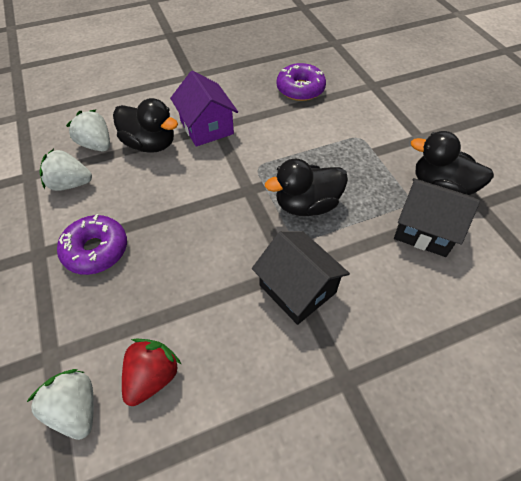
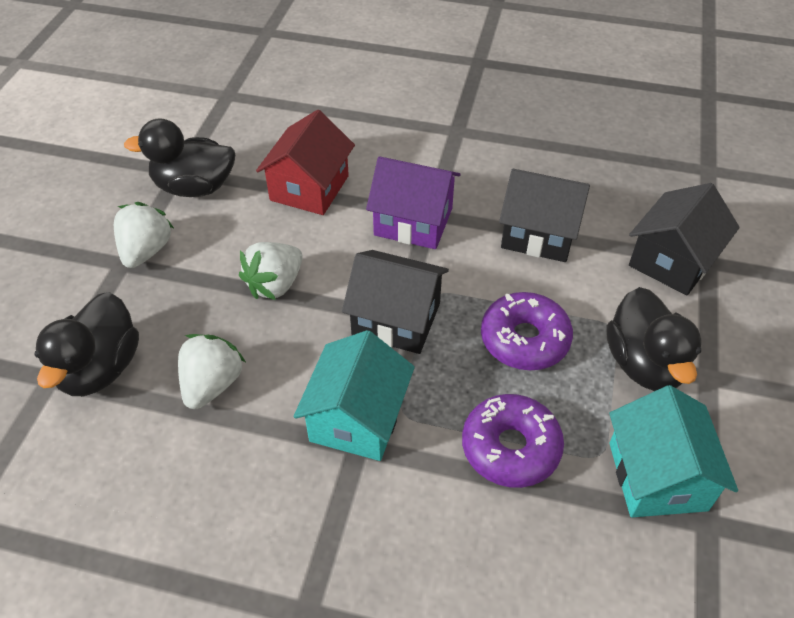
black house: 2 -> 3
red house: 0 -> 1
red strawberry: 1 -> 0
turquoise house: 0 -> 2

